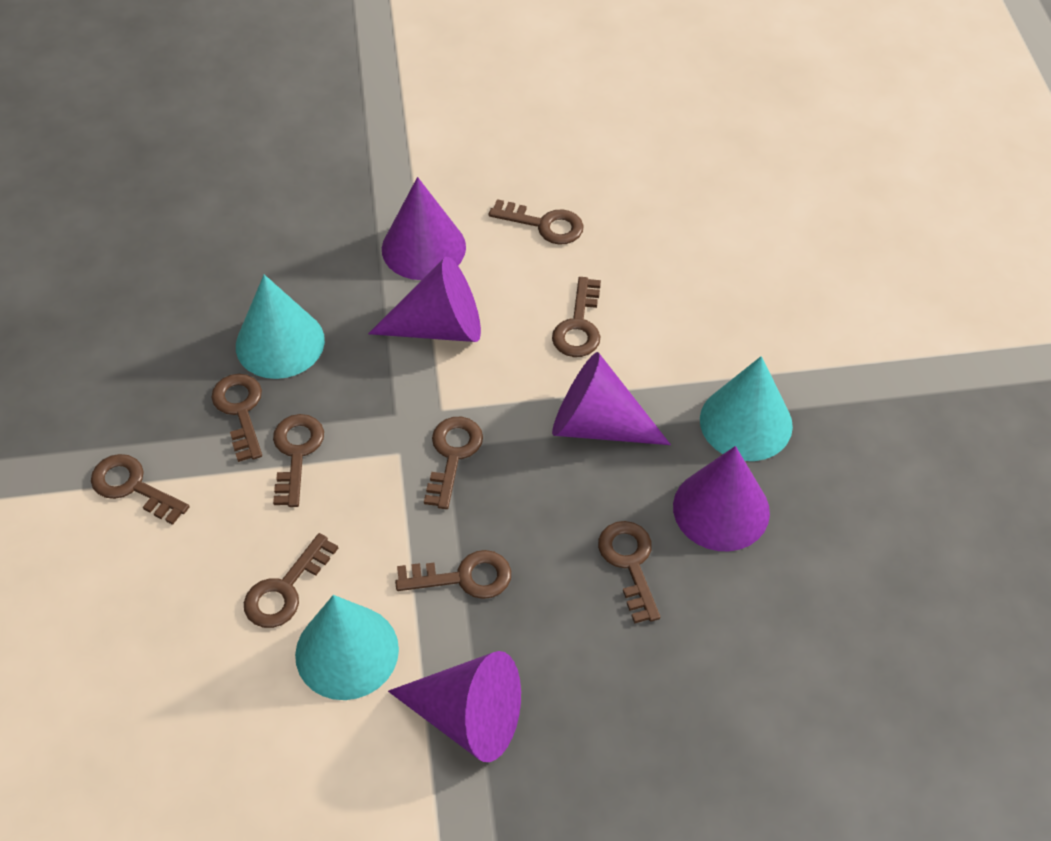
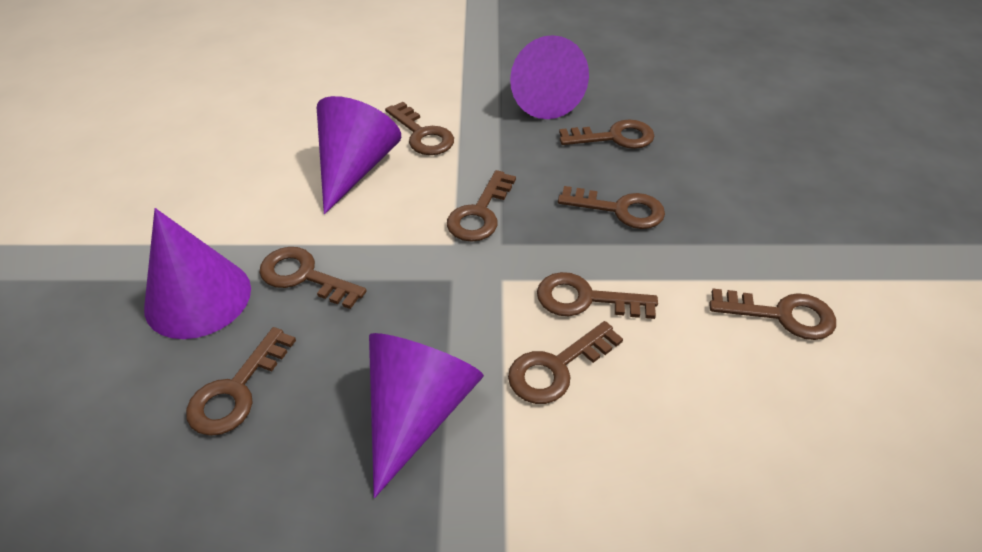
purple cone: 5 -> 4
turquoise cone: 3 -> 0

